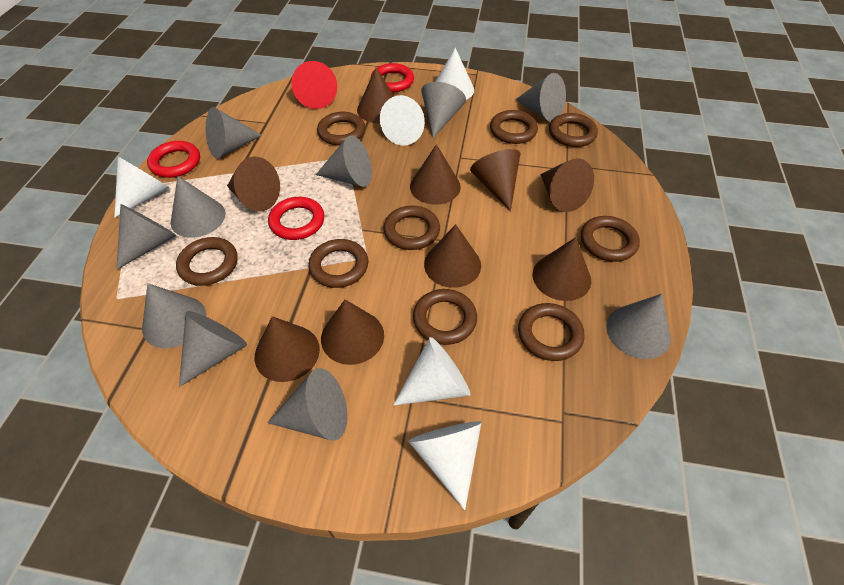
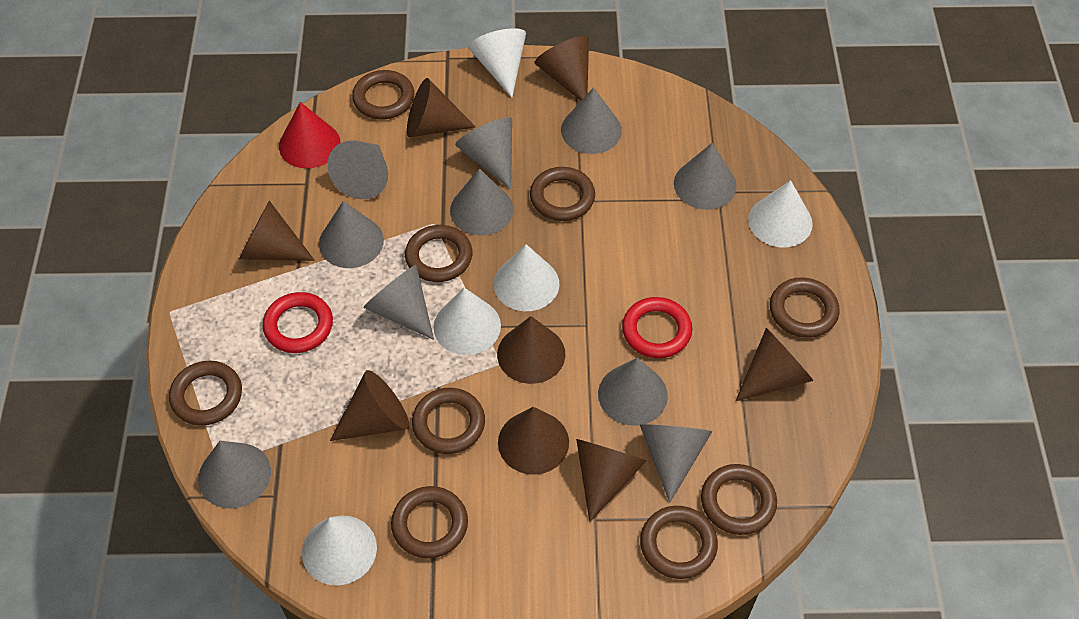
brown cone: 9 -> 8
red ring: 3 -> 2

